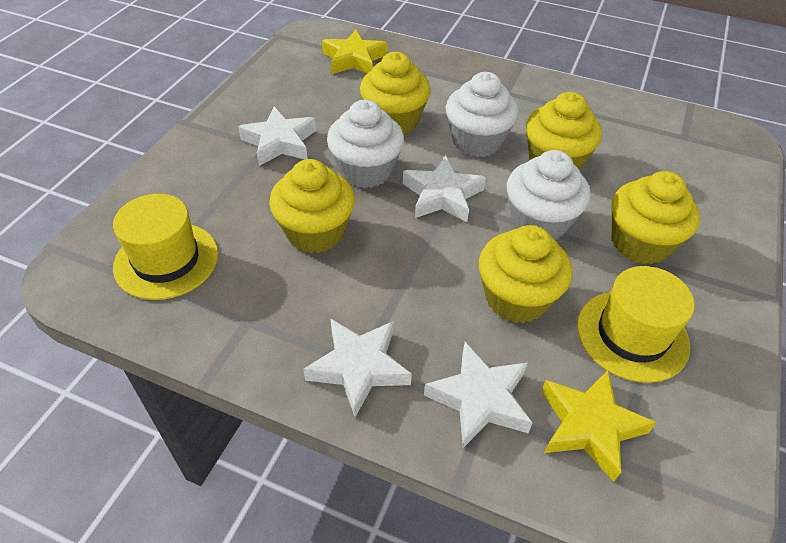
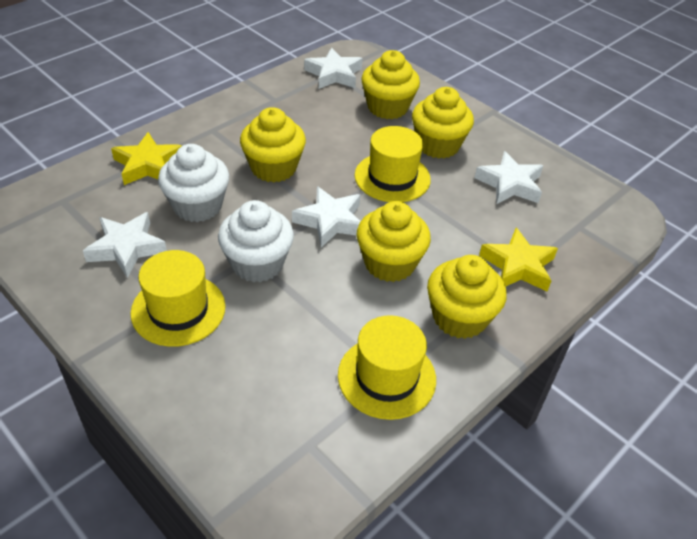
white cupcake: 3 -> 2
yellow hat: 2 -> 3

